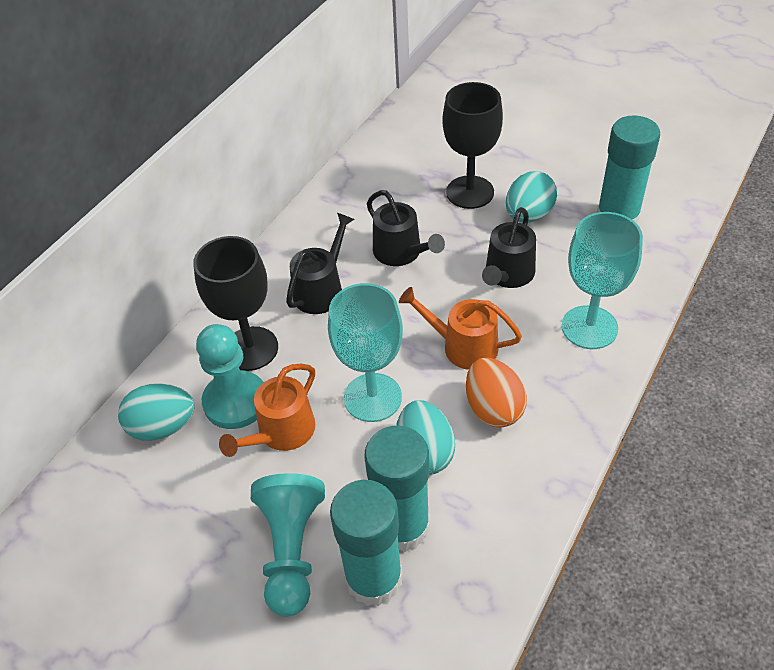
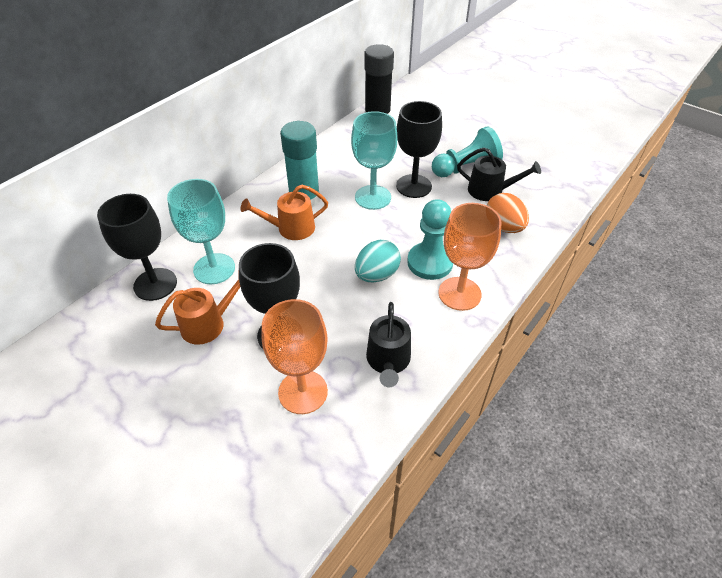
black glue stick: 0 -> 1
black goblet: 2 -> 3
black watering can: 3 -> 2
orange goblet: 0 -> 2
turquoise egg: 3 -> 1
turquoise glue stick: 3 -> 1

